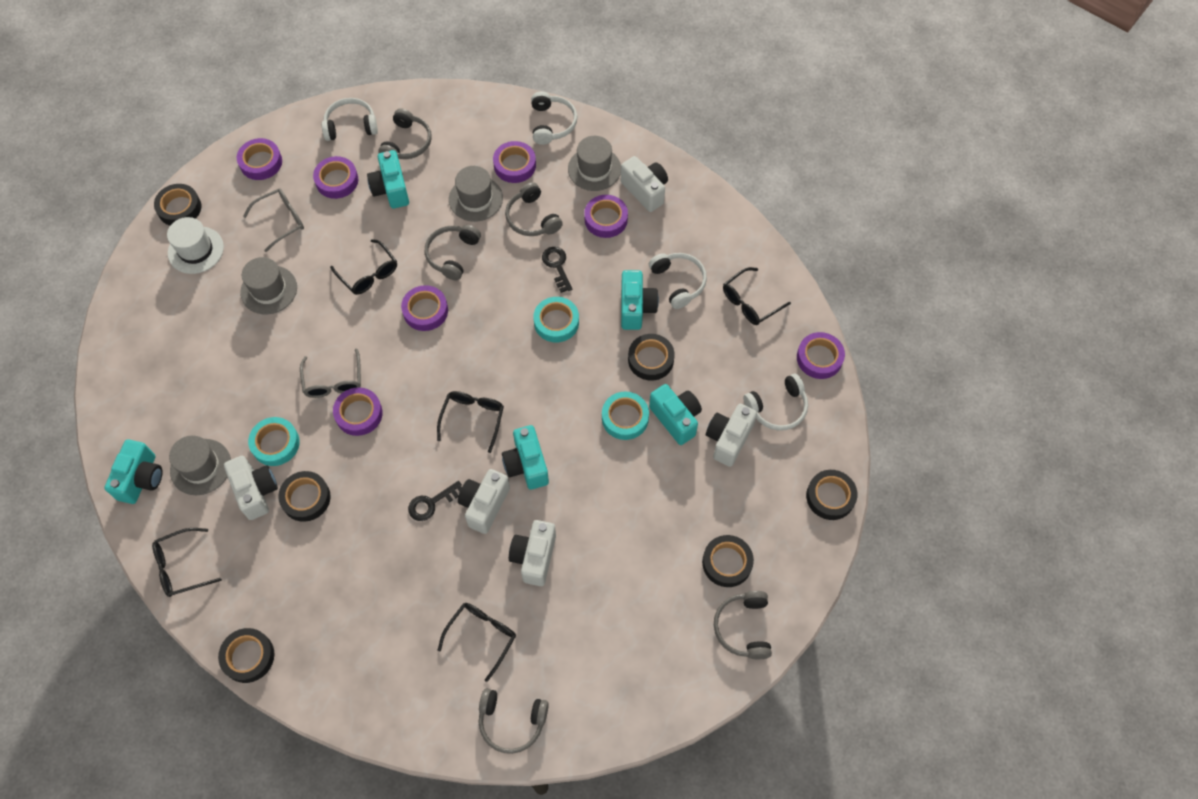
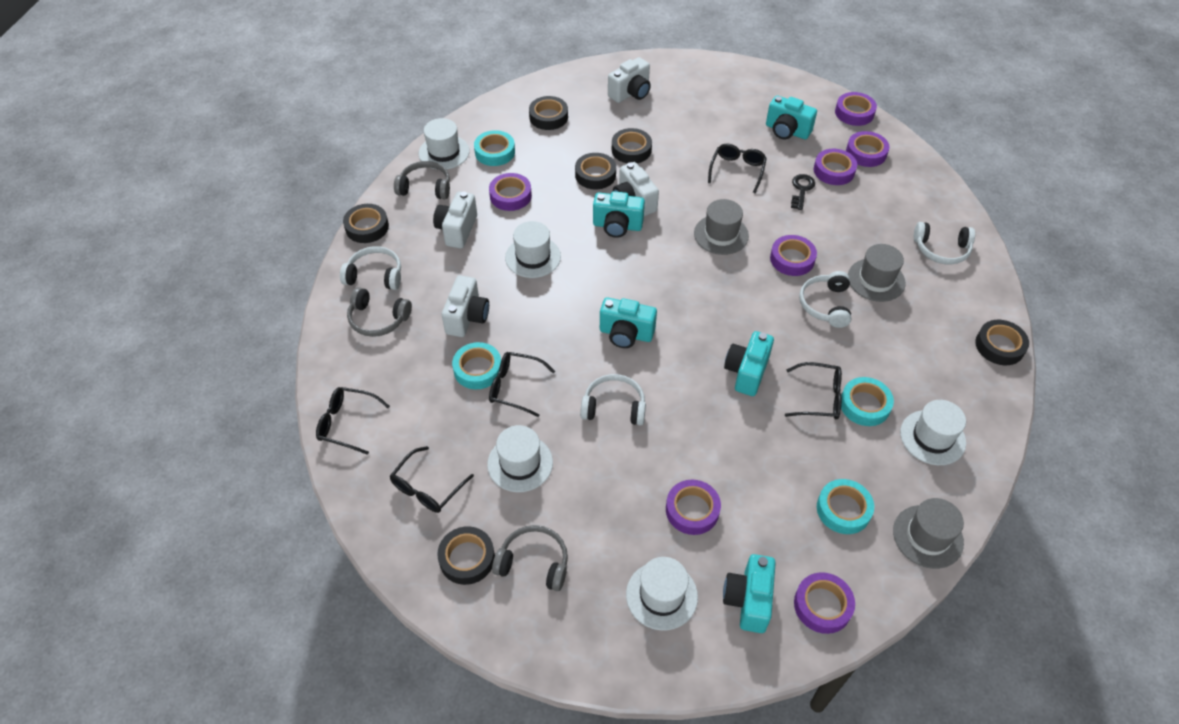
black key: 2 -> 1
grey glasses: 2 -> 0
grey hat: 4 -> 3
grey headphones: 5 -> 3
turquoise tape: 3 -> 4
white camera: 5 -> 4
white hat: 1 -> 5

